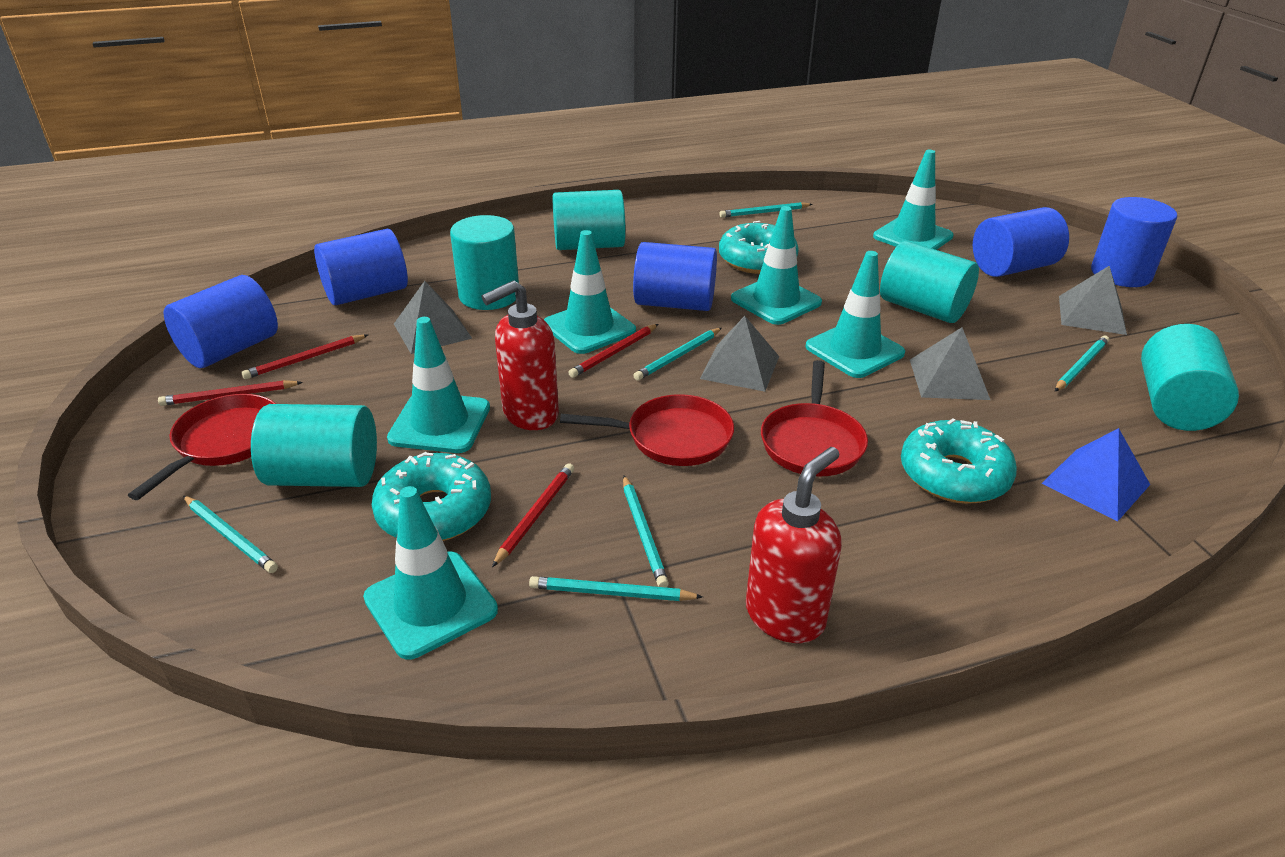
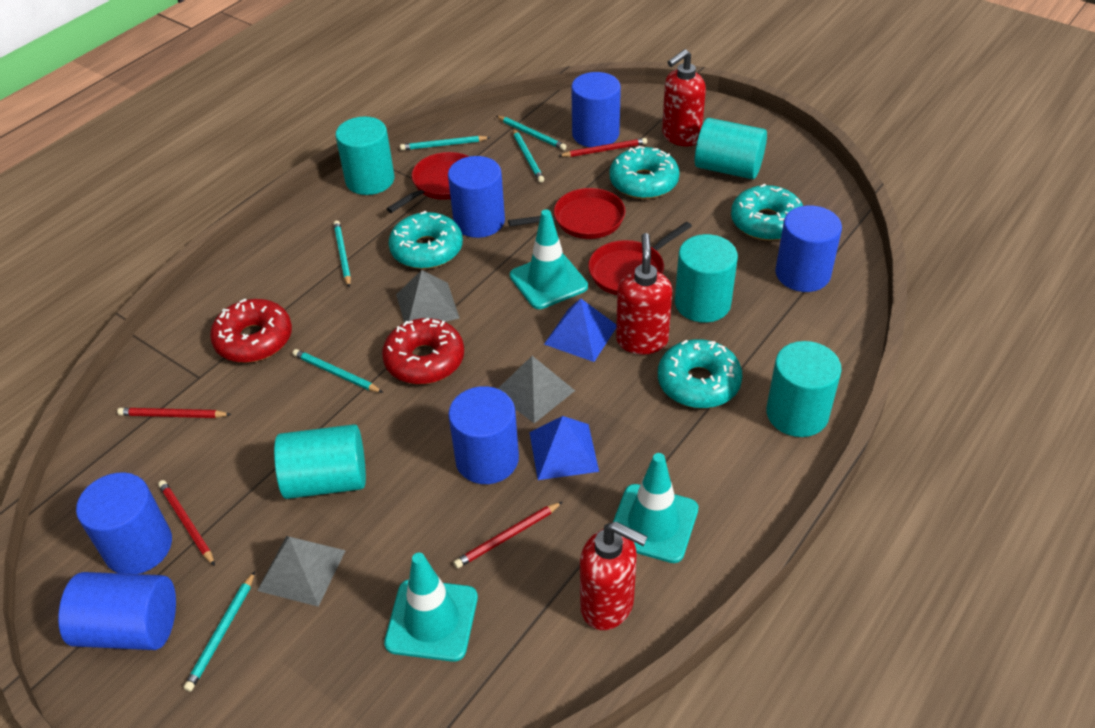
blue cylinder: 5 -> 6
blue pyramid: 1 -> 2
grey pyramid: 4 -> 3
red donut: 0 -> 2
red soap dispenser: 2 -> 3
turquoise donut: 3 -> 4
turquoise traffic cone: 6 -> 3

